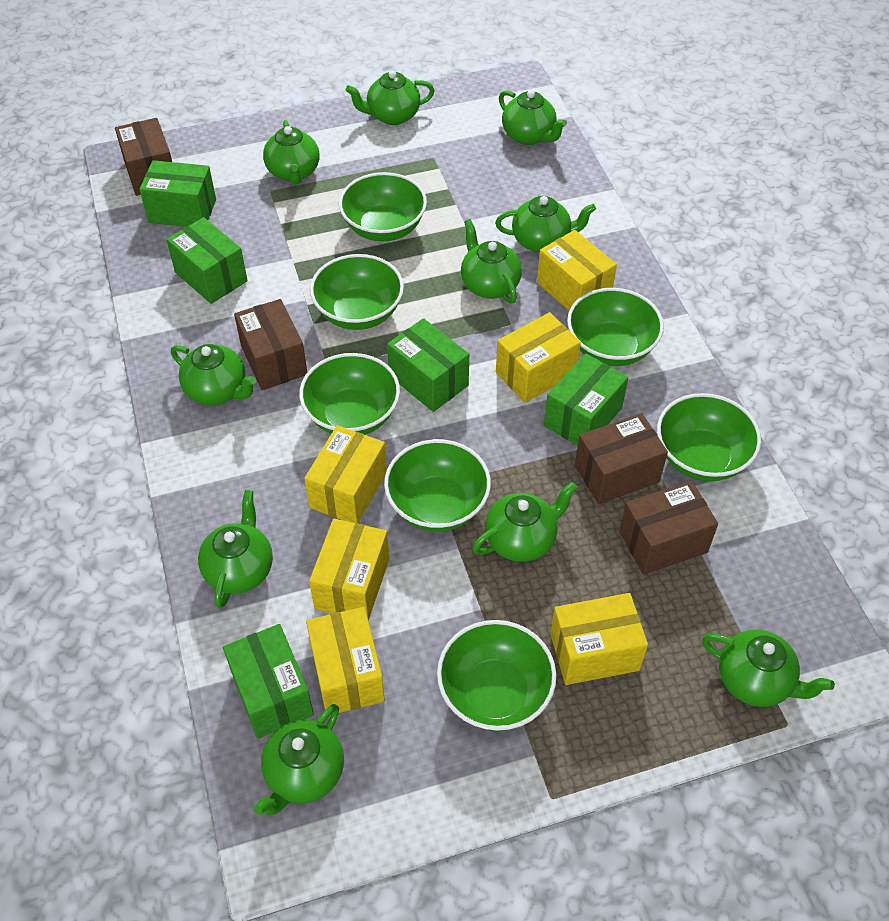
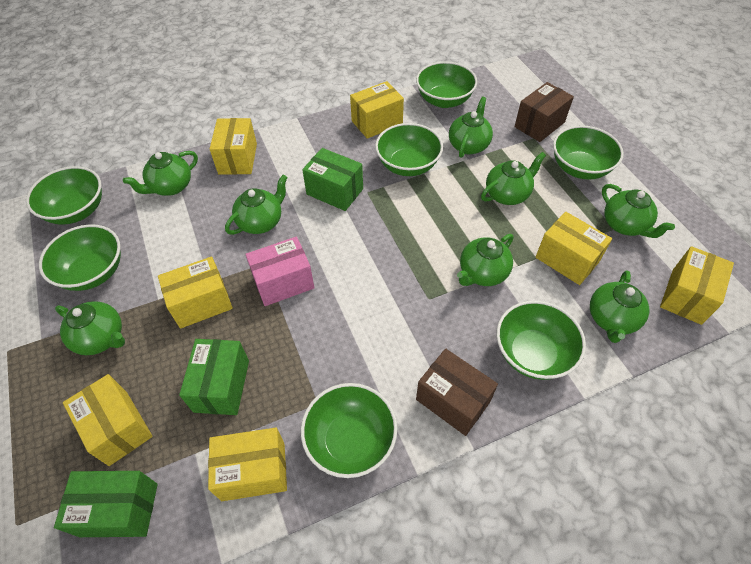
brown box: 4 -> 2
green box: 5 -> 3
green teapot: 10 -> 8
pink box: 0 -> 1
yellow box: 6 -> 7

